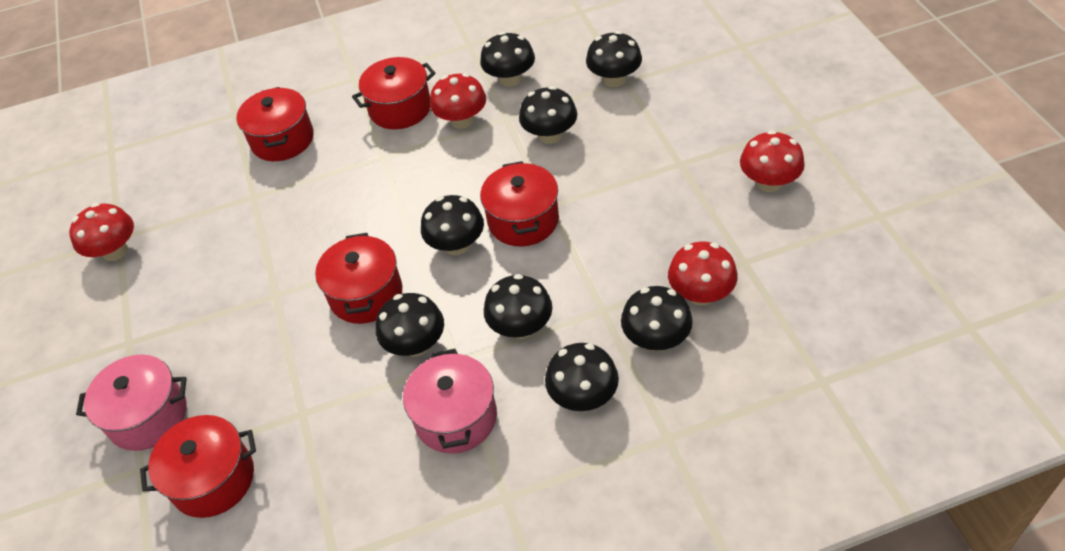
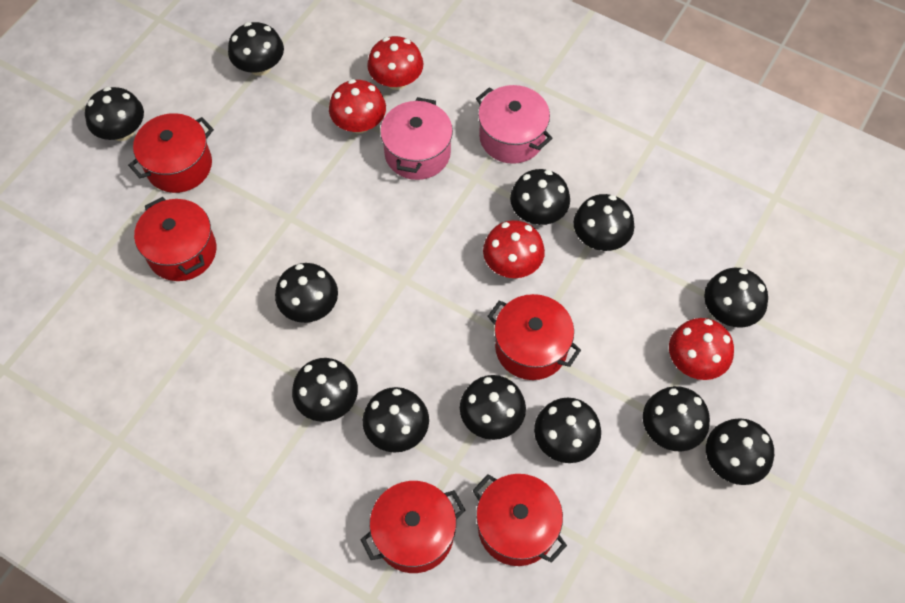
black mushroom: 8 -> 12

